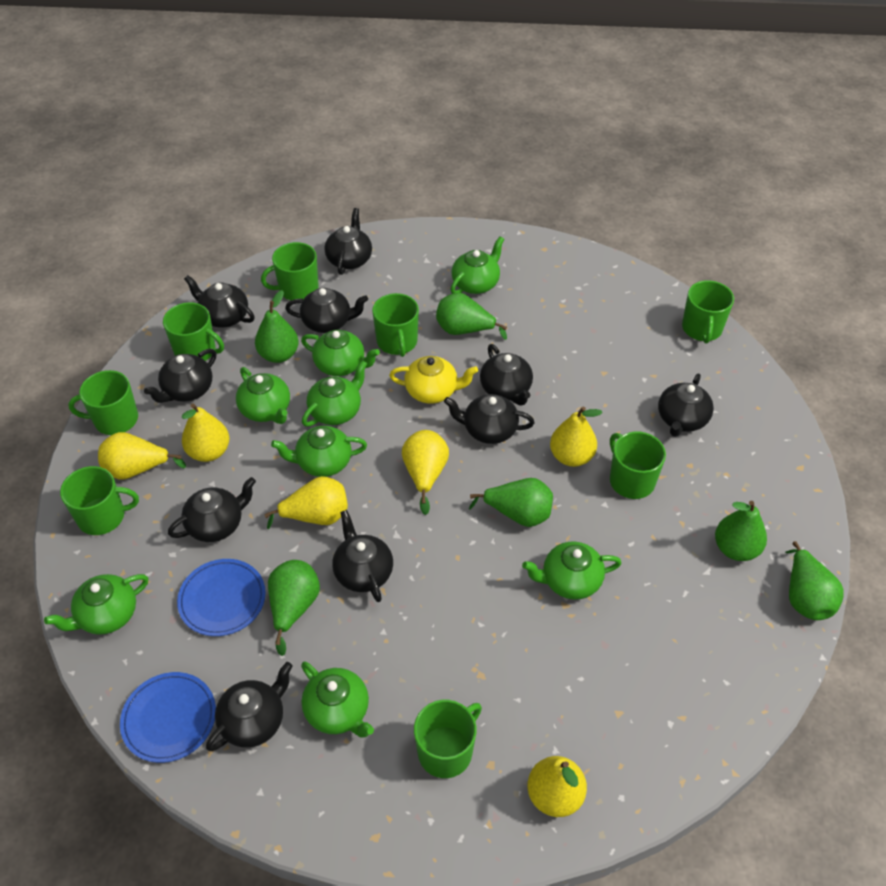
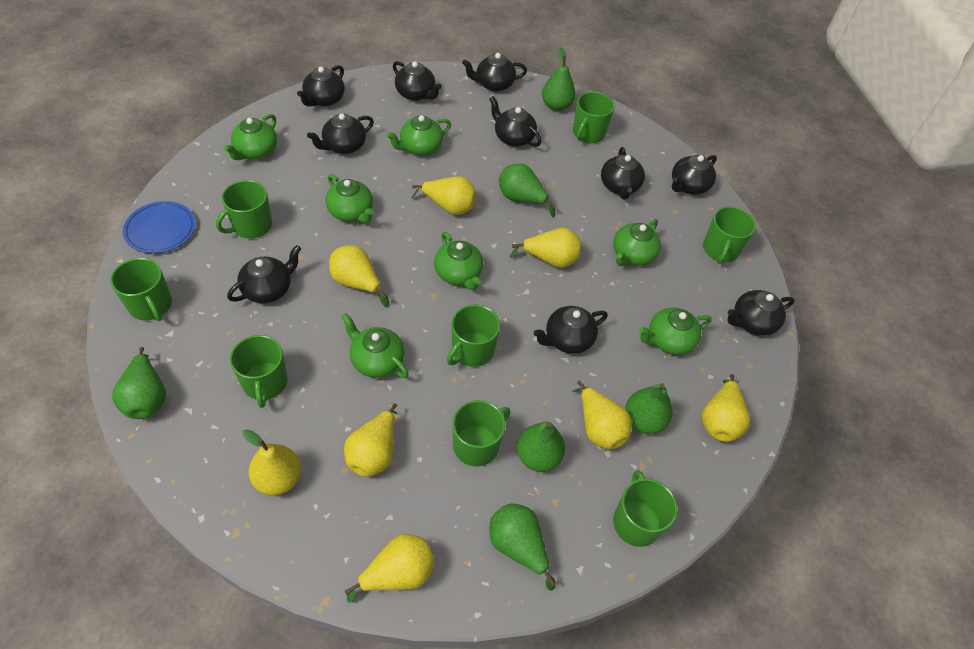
blue plate: 2 -> 1
green teapot: 8 -> 7
yellow pear: 6 -> 8
yellow teapot: 1 -> 0

